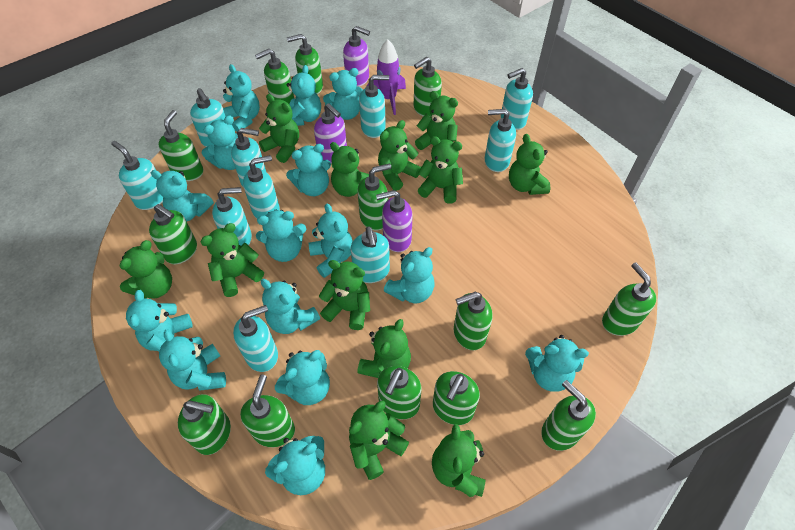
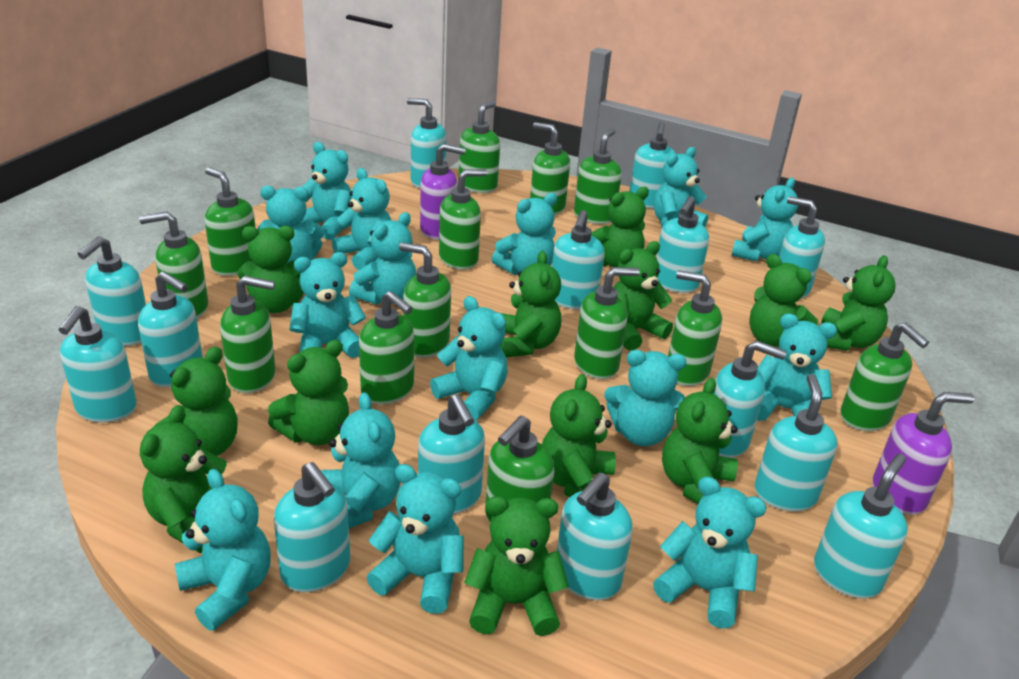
purple rocket: 1 -> 0
purple soap dispenser: 3 -> 2
turquoise soap dispenser: 10 -> 14

